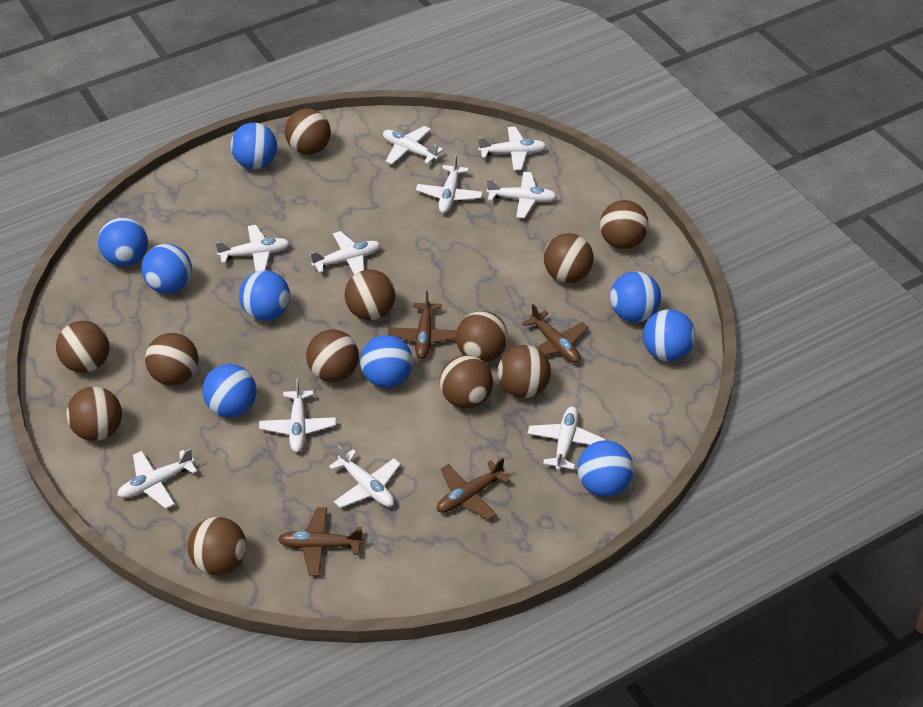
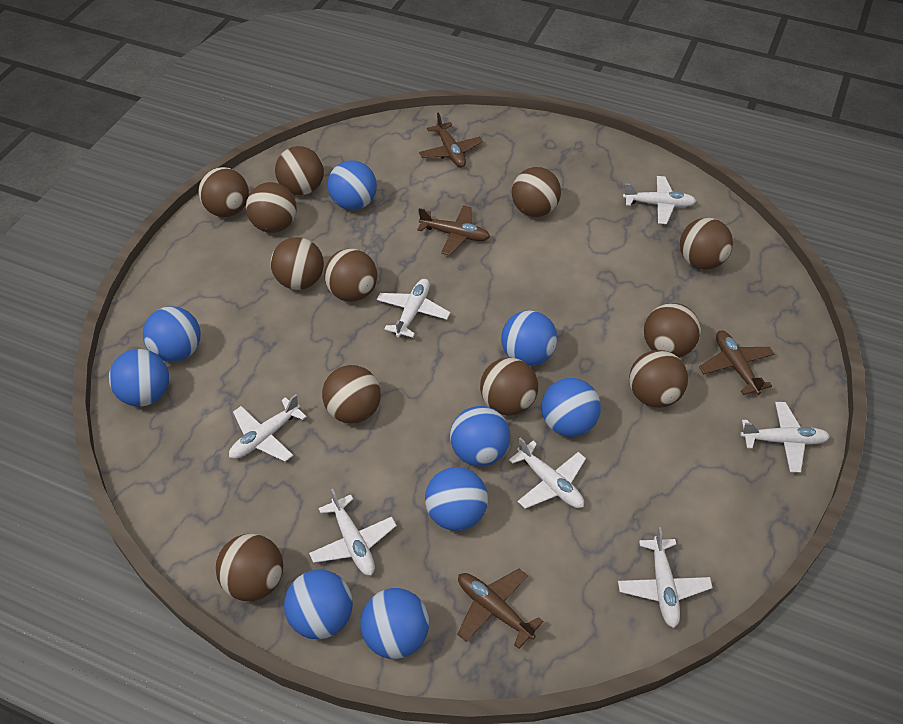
white plane: 10 -> 7

